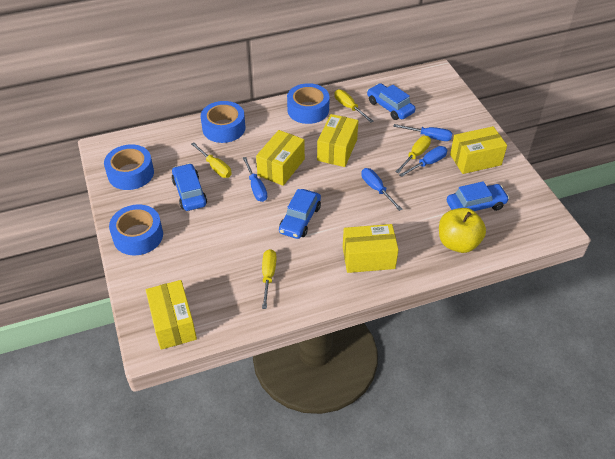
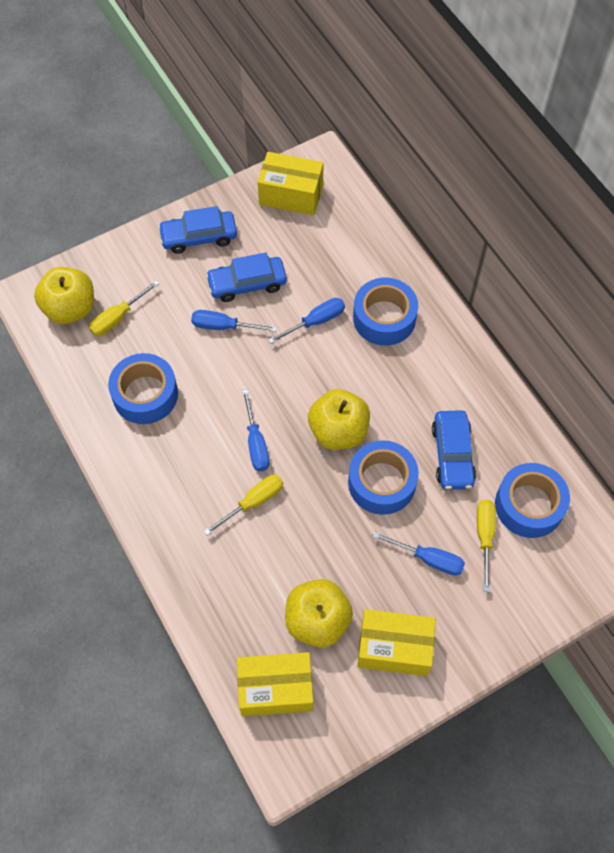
blue car: 4 -> 3
yellow apple: 1 -> 3
yellow box: 5 -> 3
yellow screwdriver: 4 -> 3

